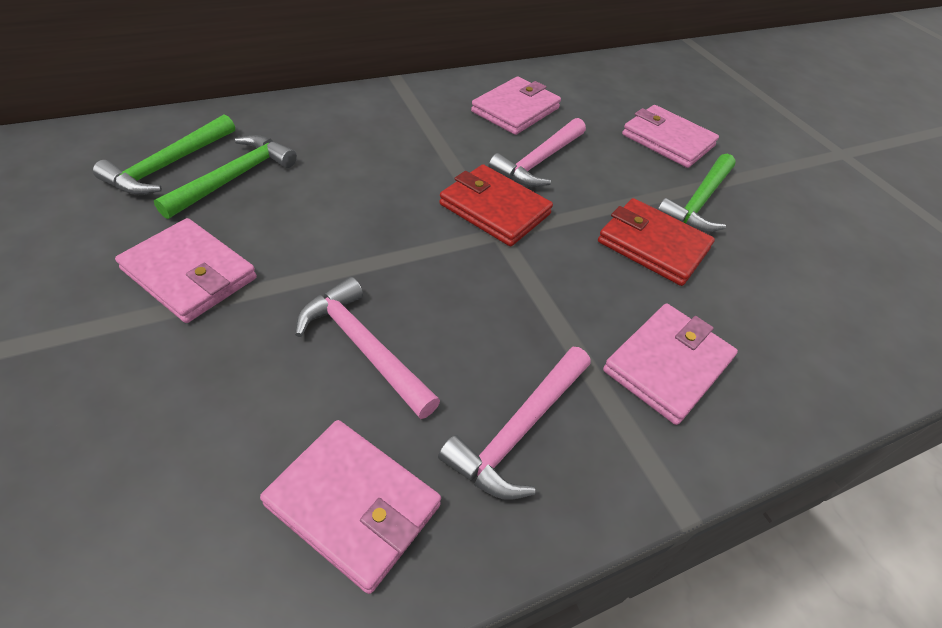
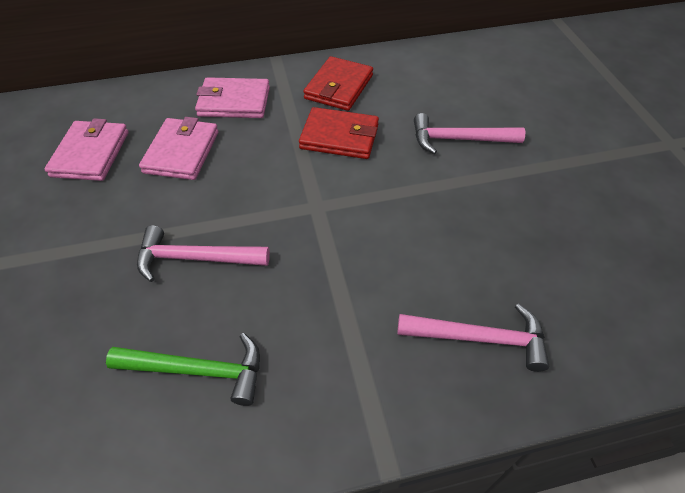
green hammer: 3 -> 1
pink wallet: 5 -> 3

